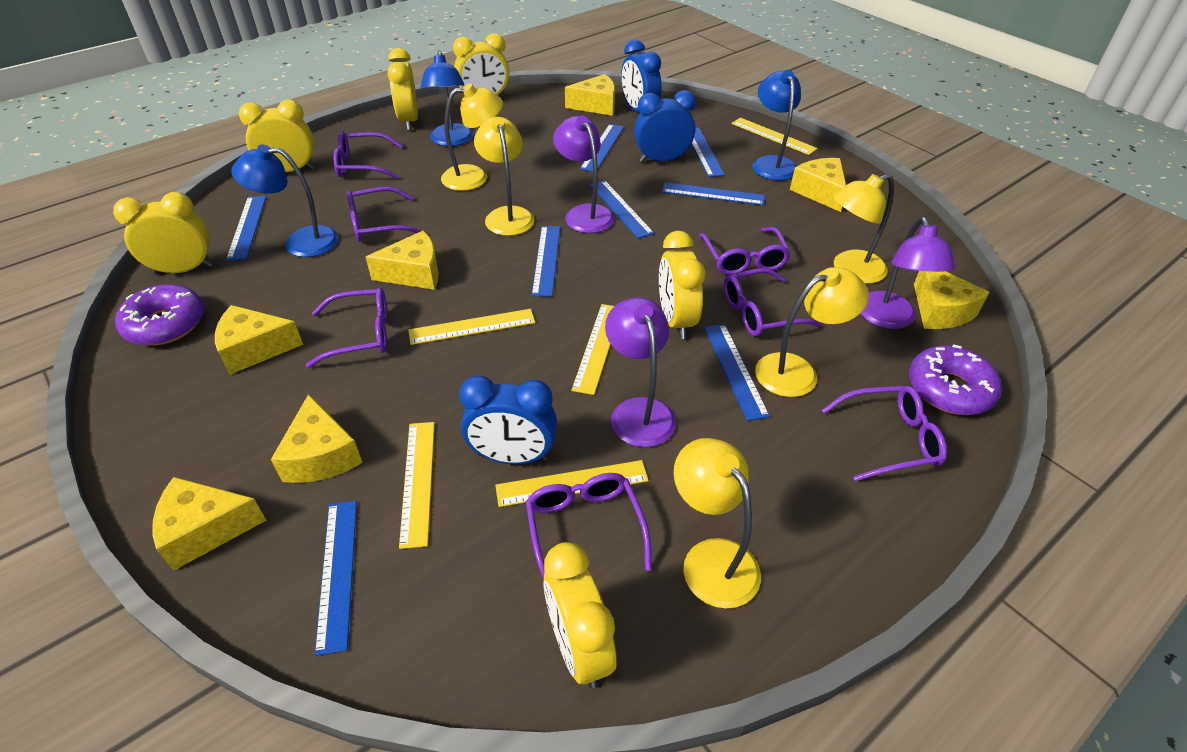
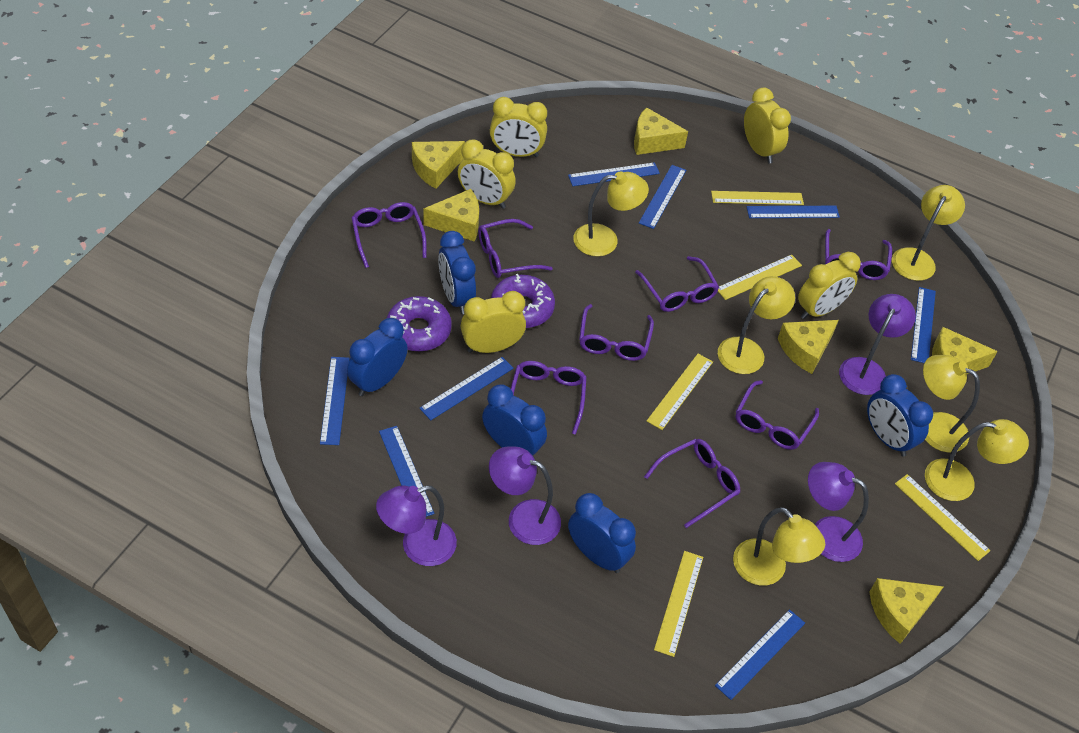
blue clock: 3 -> 5
blue lamp: 3 -> 0
purple glasses: 7 -> 8
purple lamp: 3 -> 4
yellow cheese: 7 -> 6
yellow clock: 6 -> 5
yellow lamp: 5 -> 6

